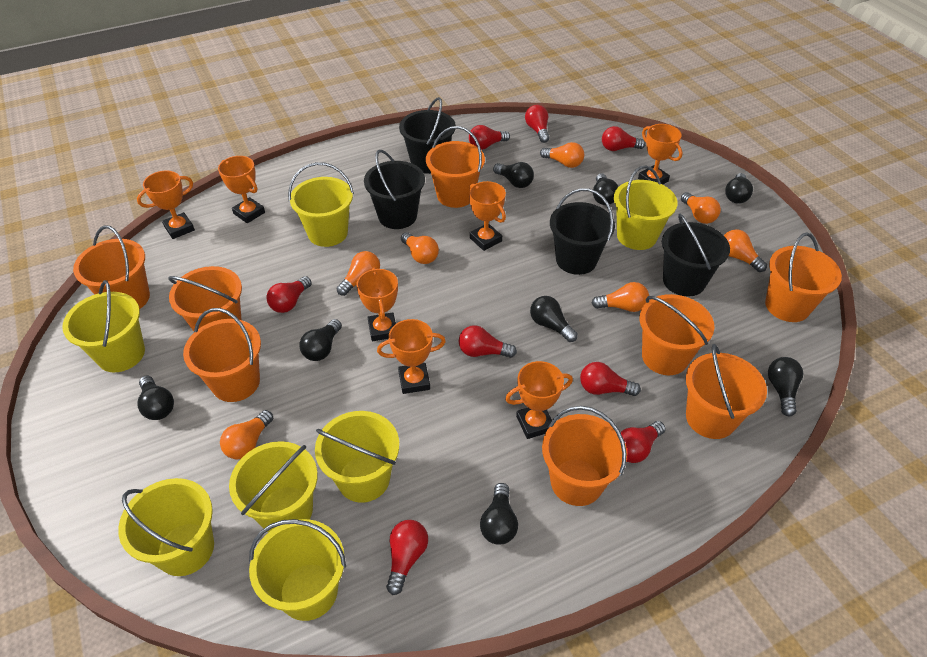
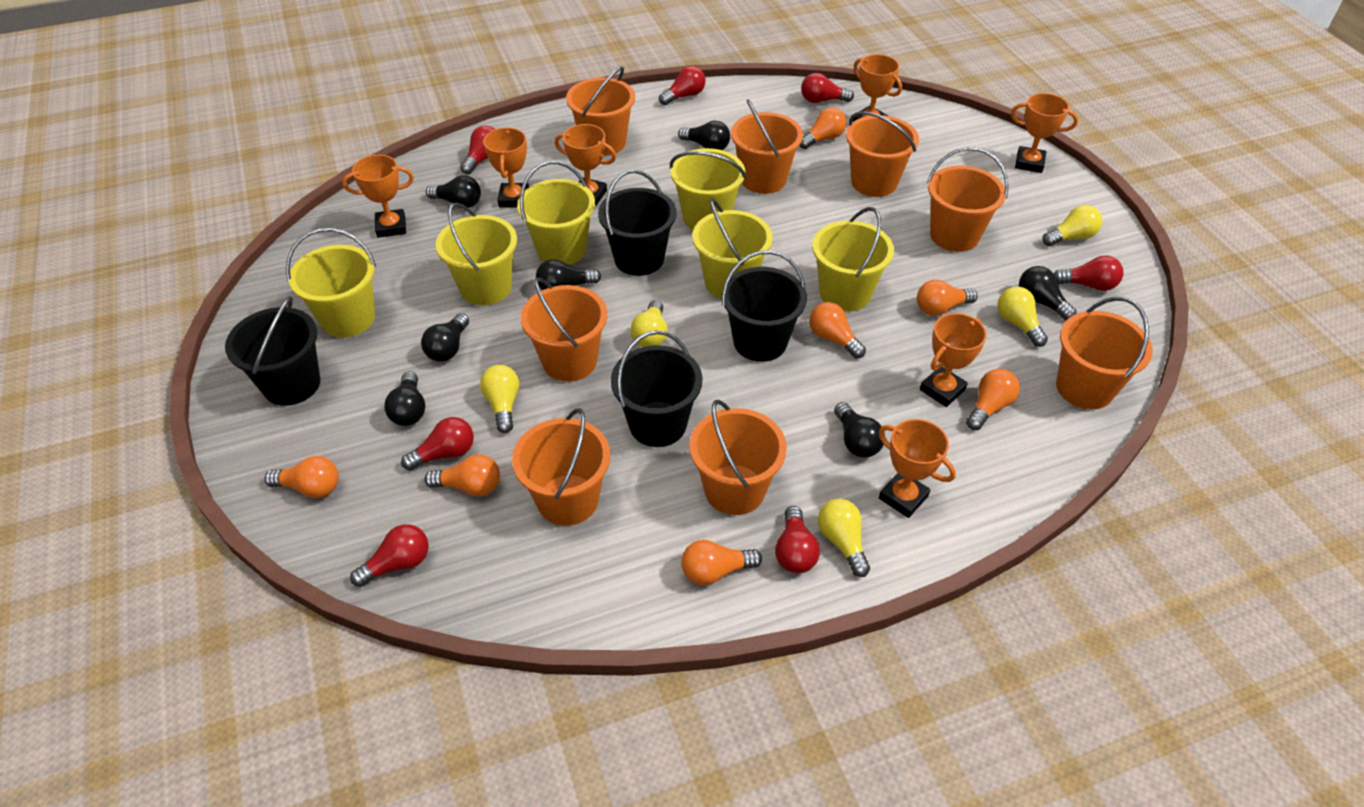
black light bulb: 8 -> 7
red light bulb: 8 -> 7
yellow bucket: 7 -> 6
yellow light bulb: 0 -> 5

